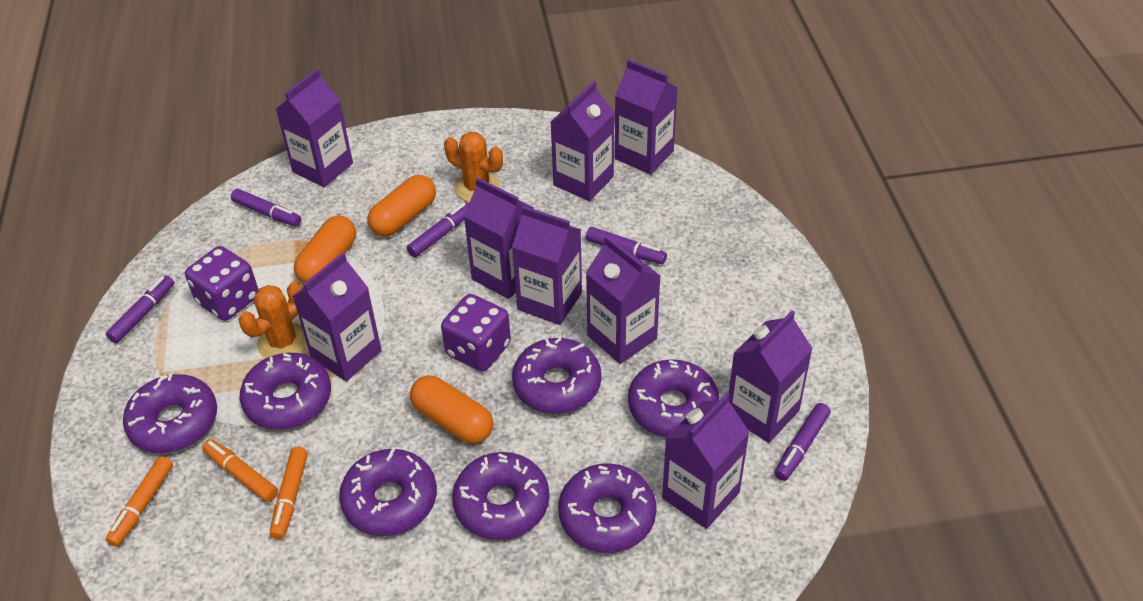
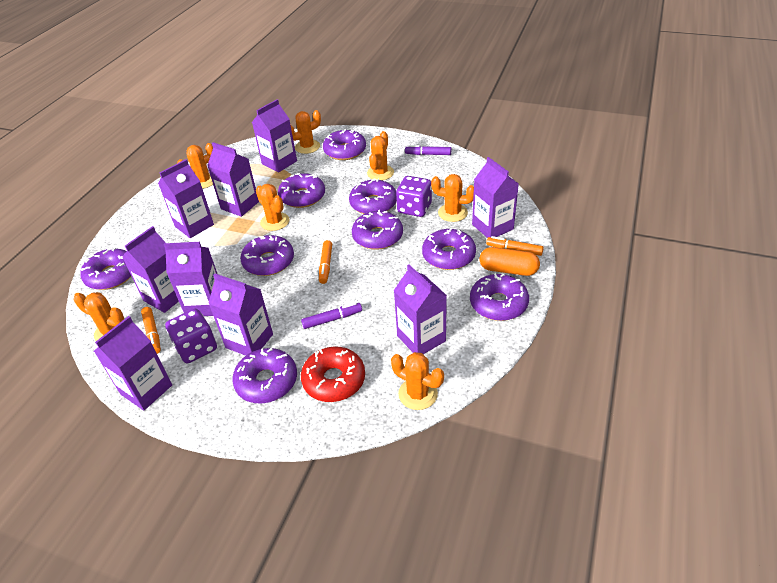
orange cactus: 2 -> 7
orange capsule: 3 -> 1
purple donut: 7 -> 9
purple marker: 5 -> 2
red donut: 0 -> 1

